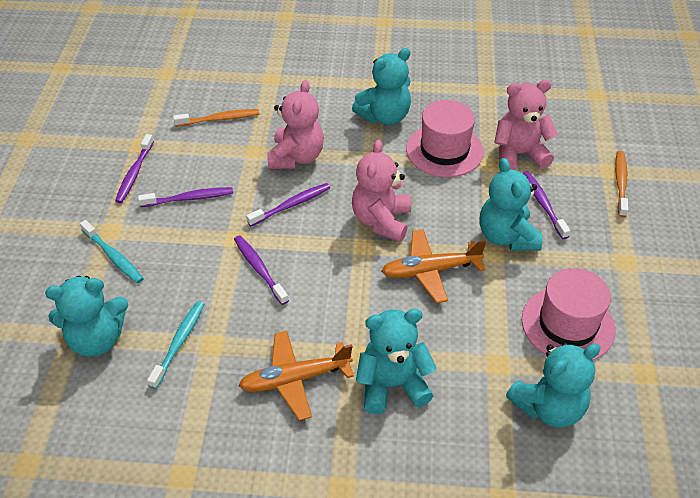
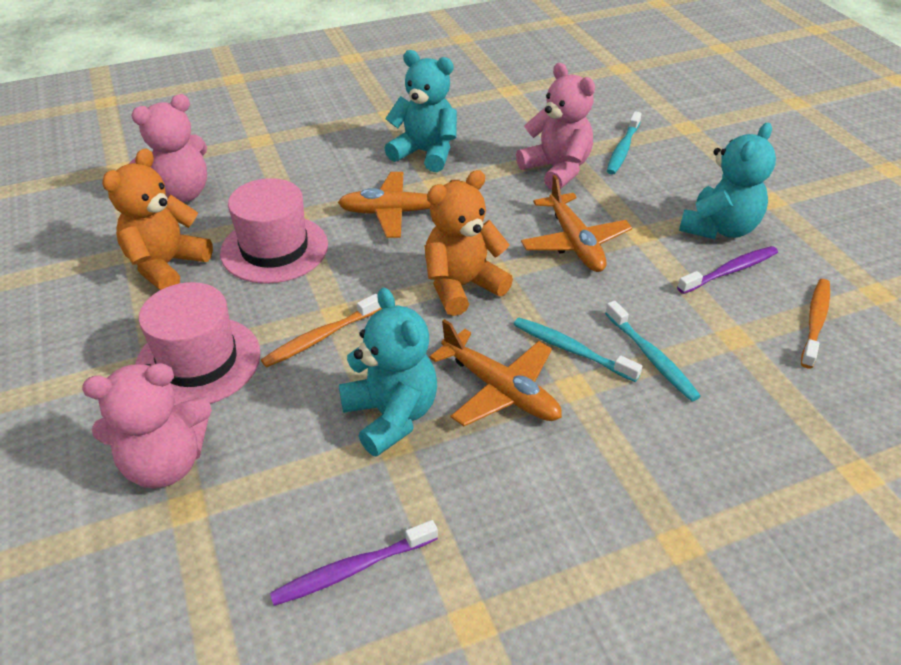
orange plane: 2 -> 3
orange teddy bear: 0 -> 2
purple toothbrush: 5 -> 2
turquoise teddy bear: 5 -> 3
turquoise toothbrush: 2 -> 3

